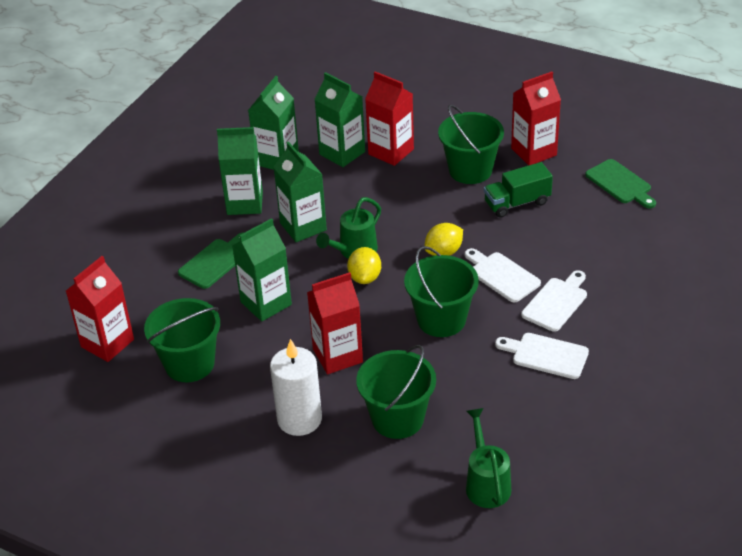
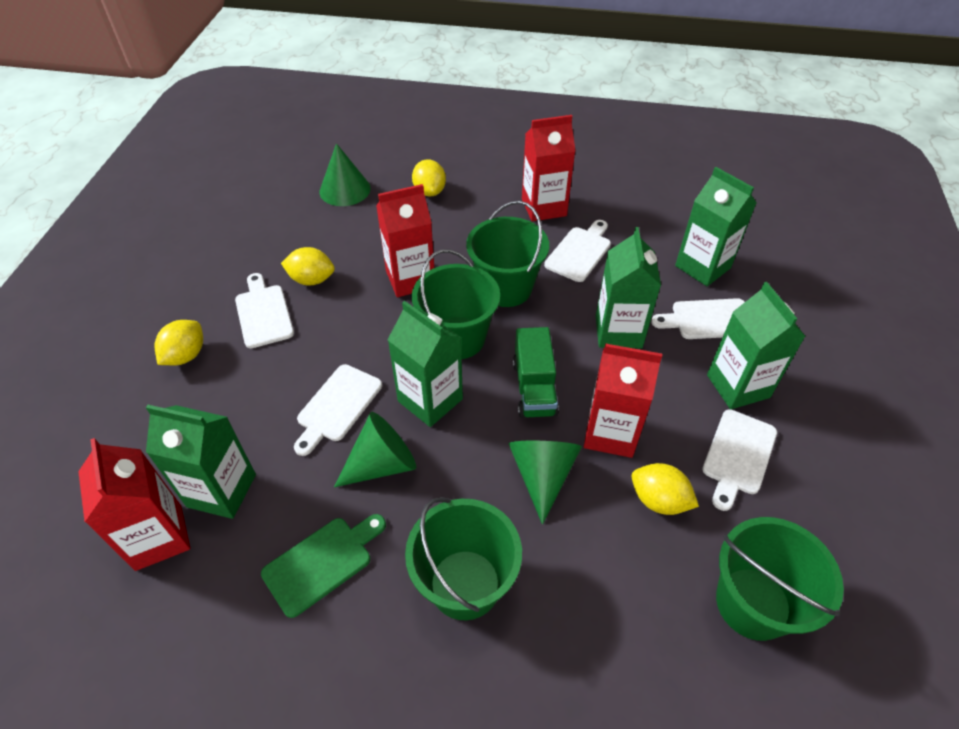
green cone: 0 -> 3
green cutting board: 2 -> 1
green watering can: 2 -> 0
white candle: 1 -> 0
white cutting board: 3 -> 5
yellow lemon: 2 -> 4

